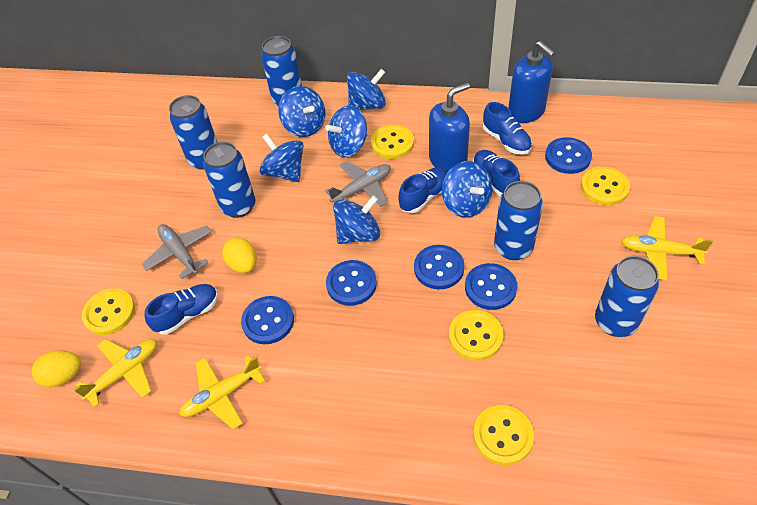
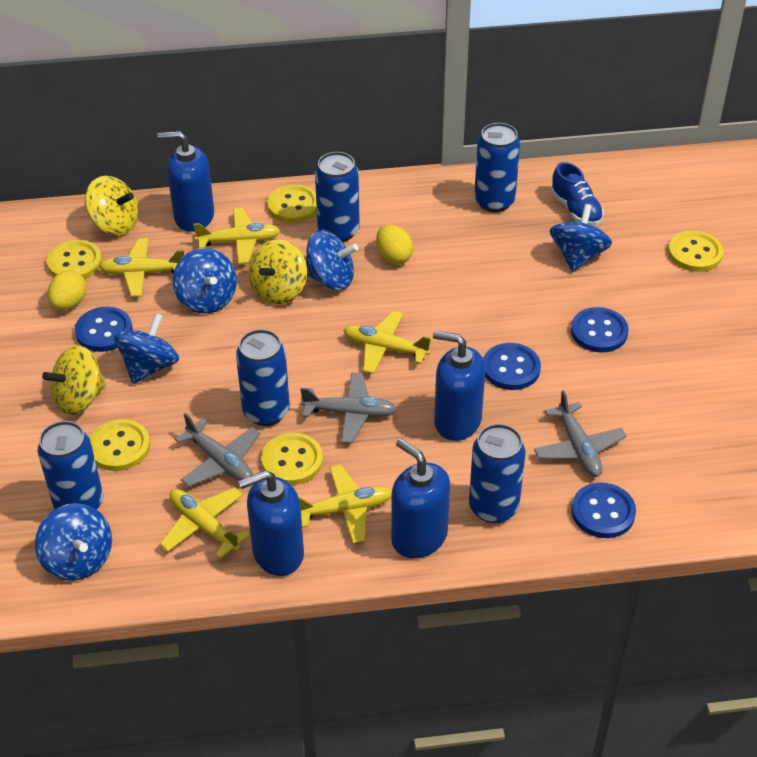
blue button: 5 -> 4
blue shoe: 4 -> 1
blue soap dispenser: 2 -> 4
blue spinning top: 6 -> 5
grey plane: 2 -> 3
yellow plane: 3 -> 5
yellow spinning top: 0 -> 3

